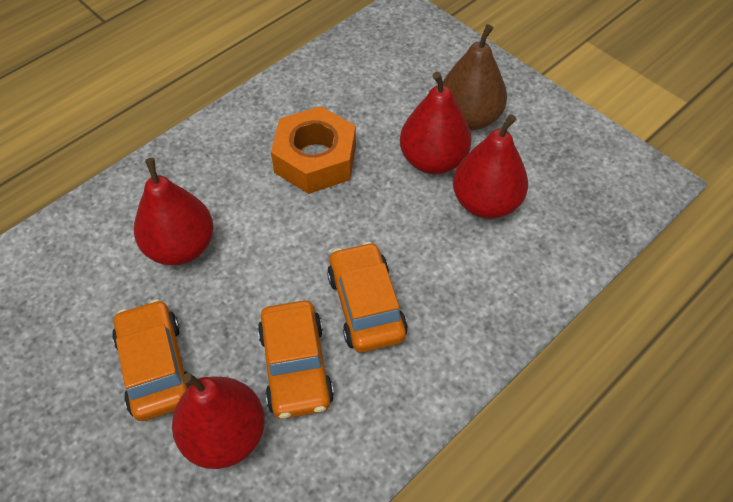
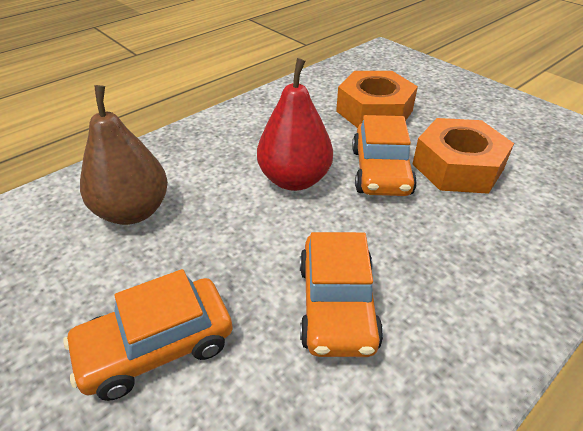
orange nut: 1 -> 2
red pear: 4 -> 1

